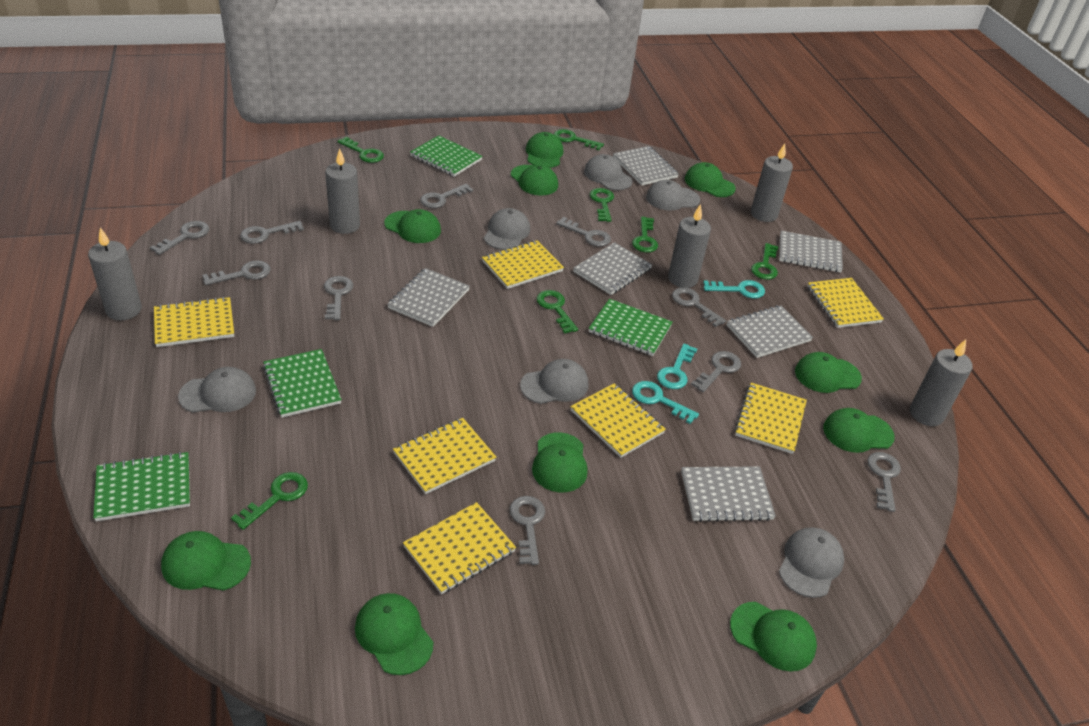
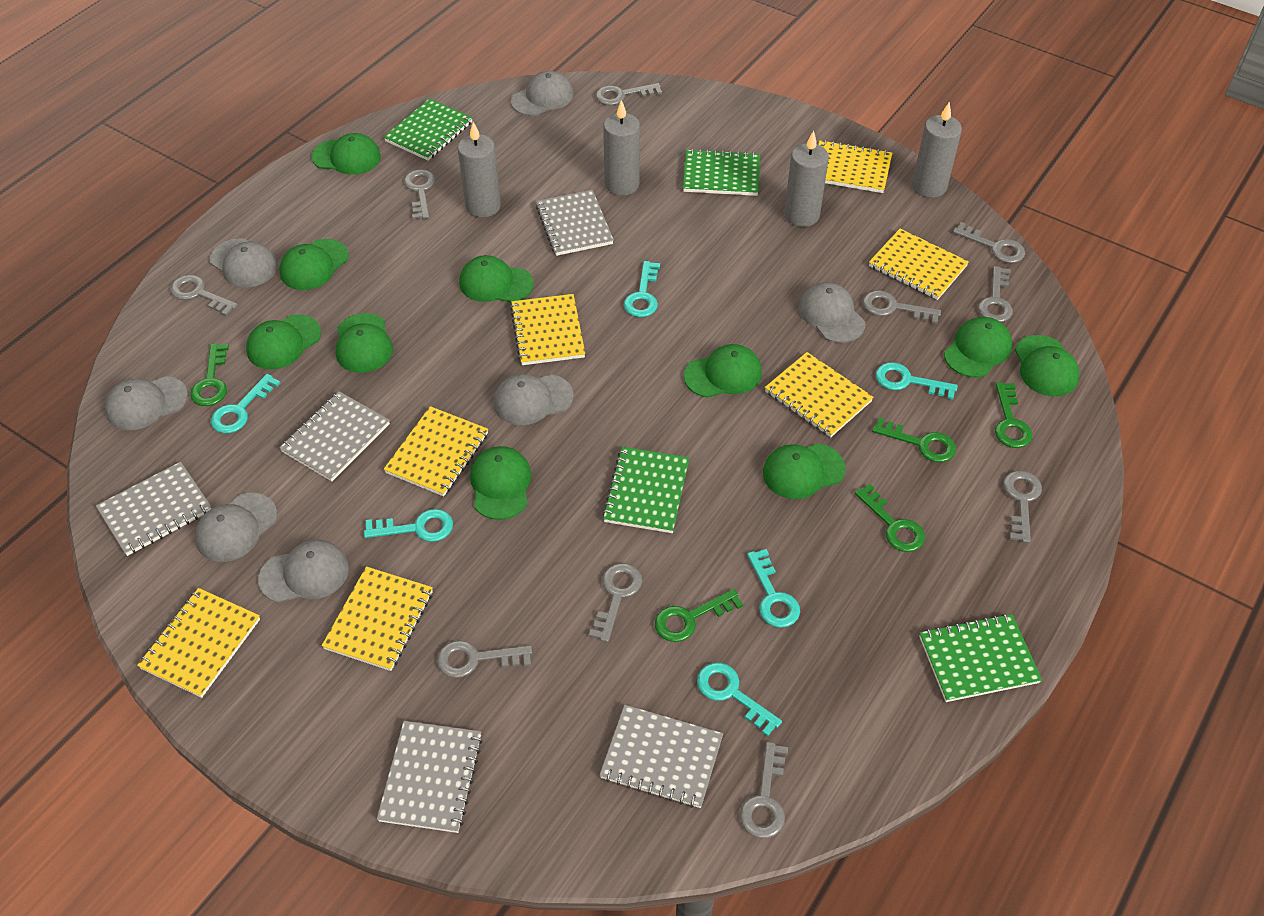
green key: 7 -> 5
grey candle: 5 -> 4
grey cap: 6 -> 7
grey notebook: 6 -> 5
turquoise key: 3 -> 6

